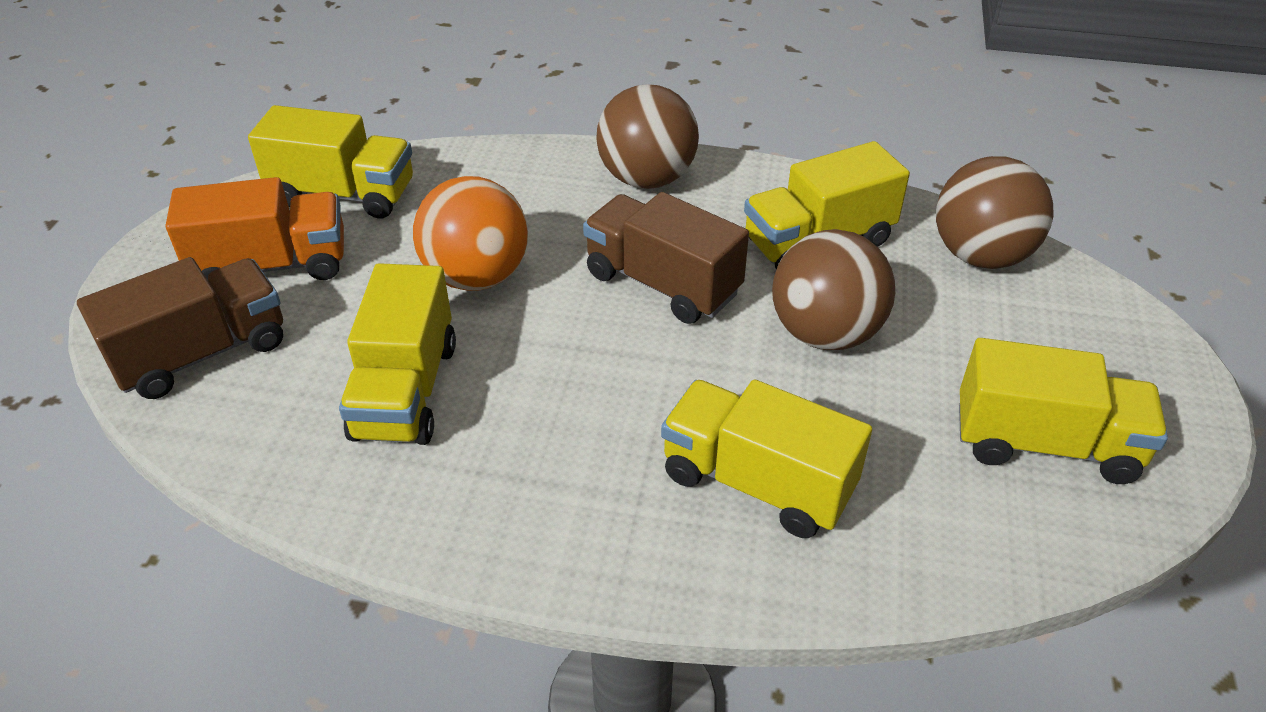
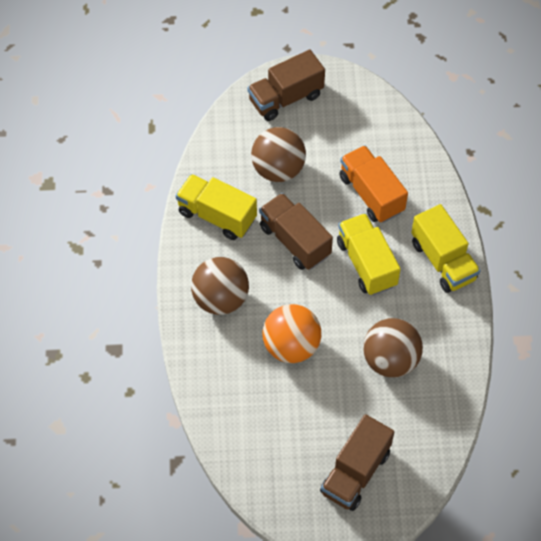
brown truck: 2 -> 3
yellow truck: 5 -> 3

